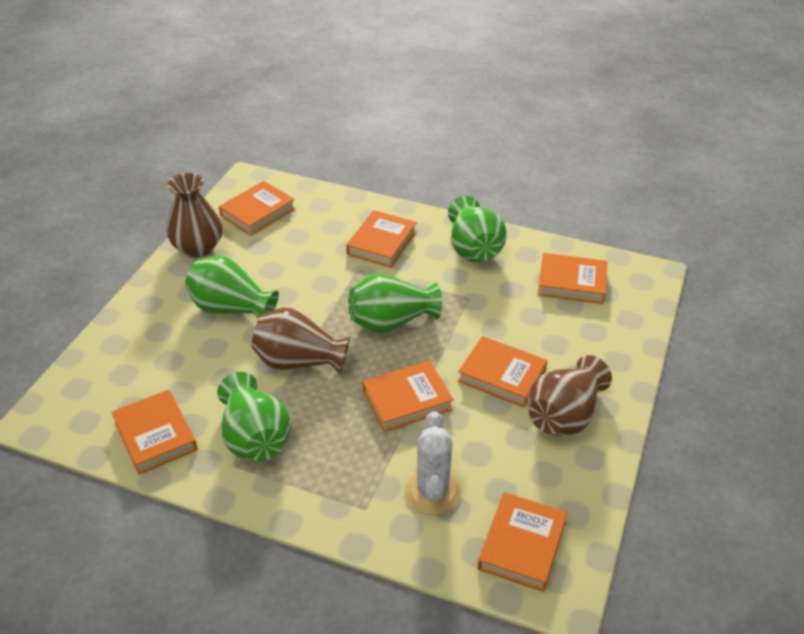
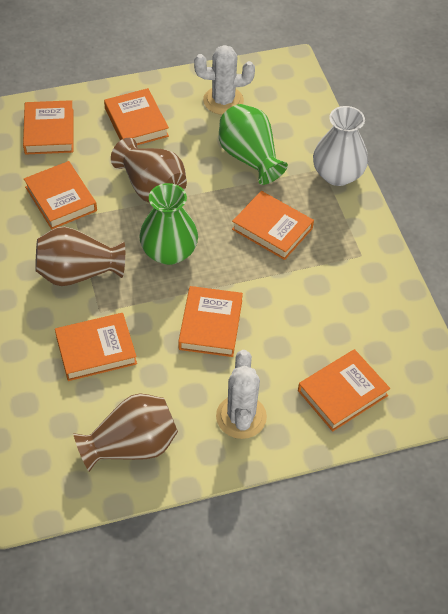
green vase: 4 -> 2
white cactus: 1 -> 2
white vase: 0 -> 1

